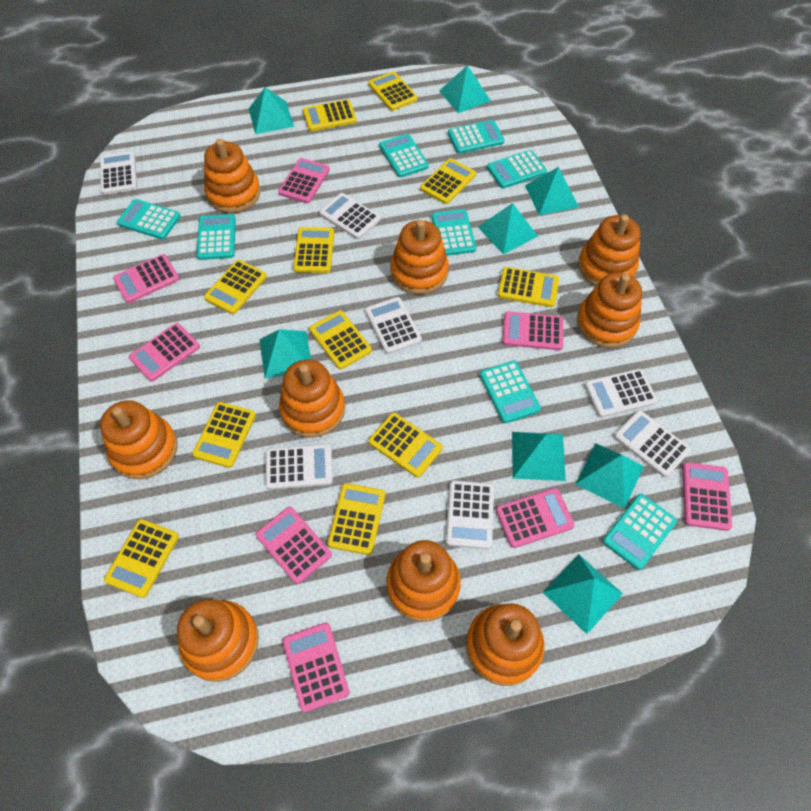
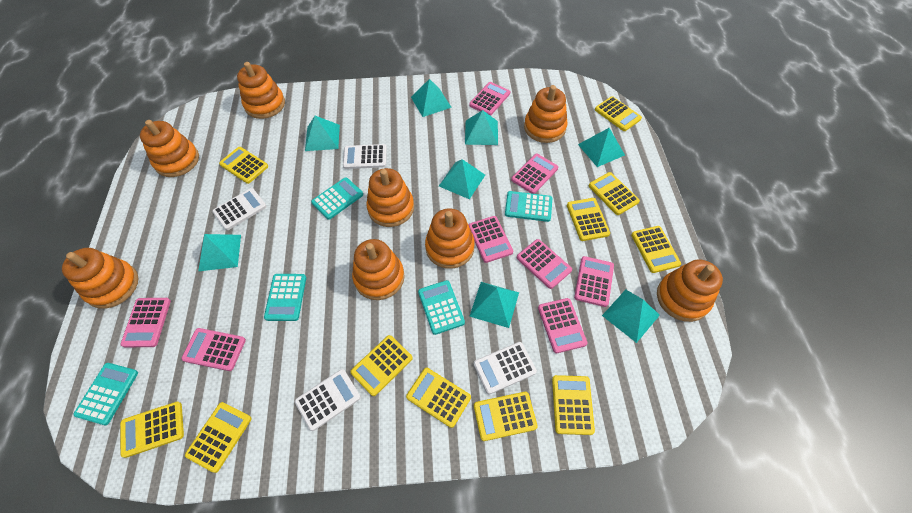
orange stacking toy: 9 -> 8
turquoise calculator: 8 -> 5
white calculator: 7 -> 4

